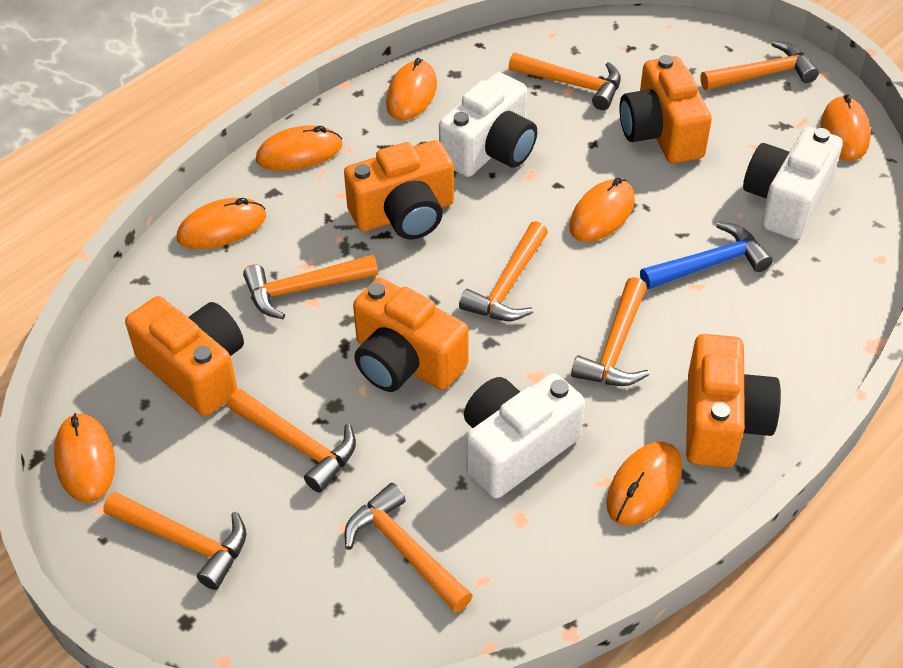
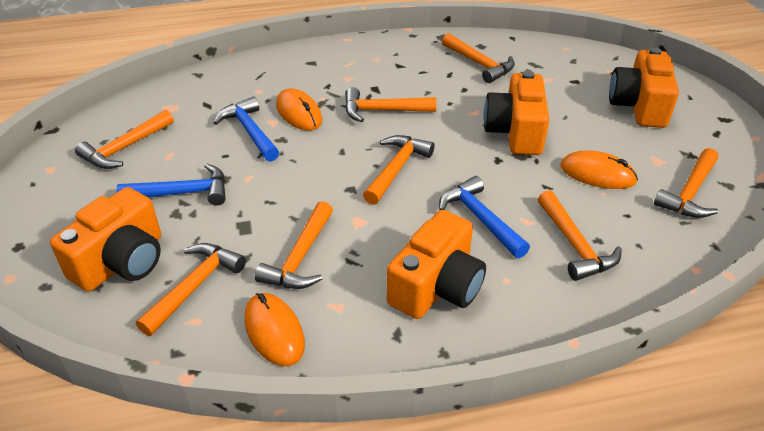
blue hammer: 1 -> 3
orange camera: 5 -> 4
orange mouse: 7 -> 3
white camera: 3 -> 0

